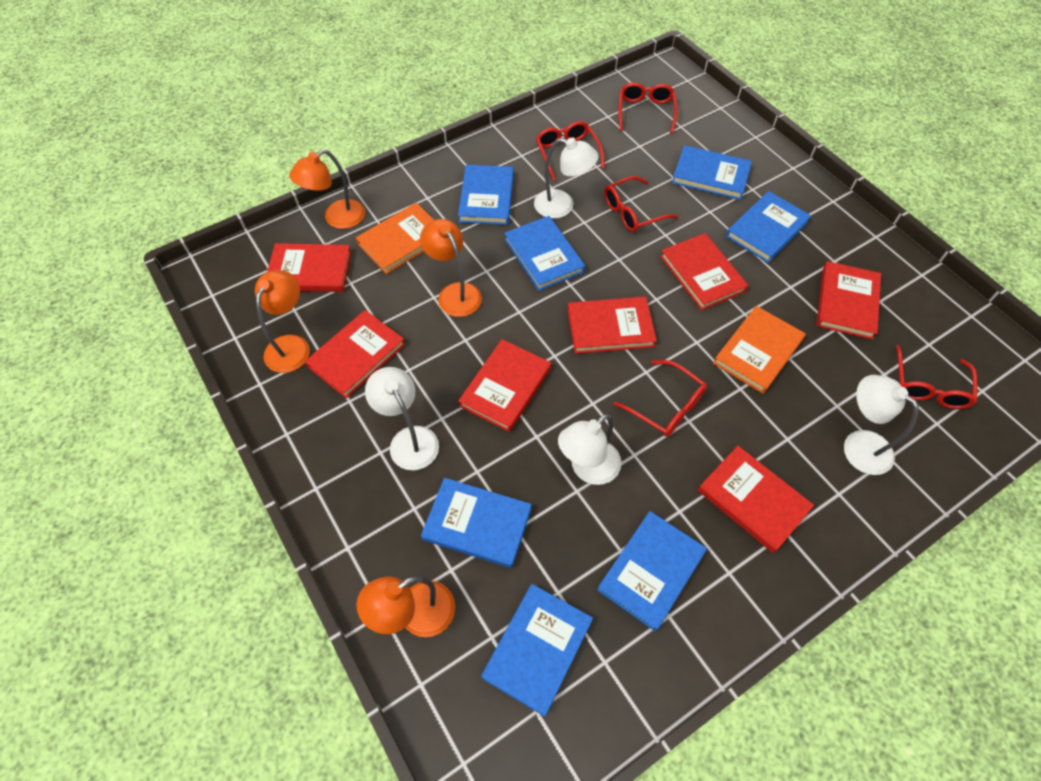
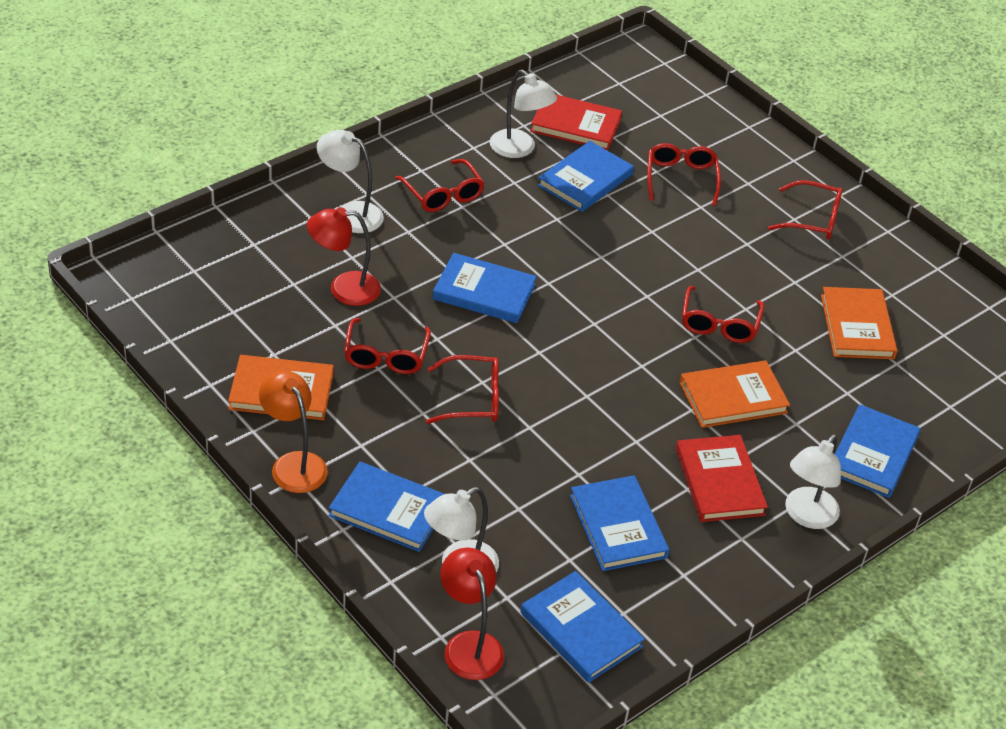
blue book: 7 -> 6
orange book: 2 -> 3
orange lamp: 4 -> 1
red book: 7 -> 2
red glasses: 5 -> 6
red lamp: 0 -> 2

